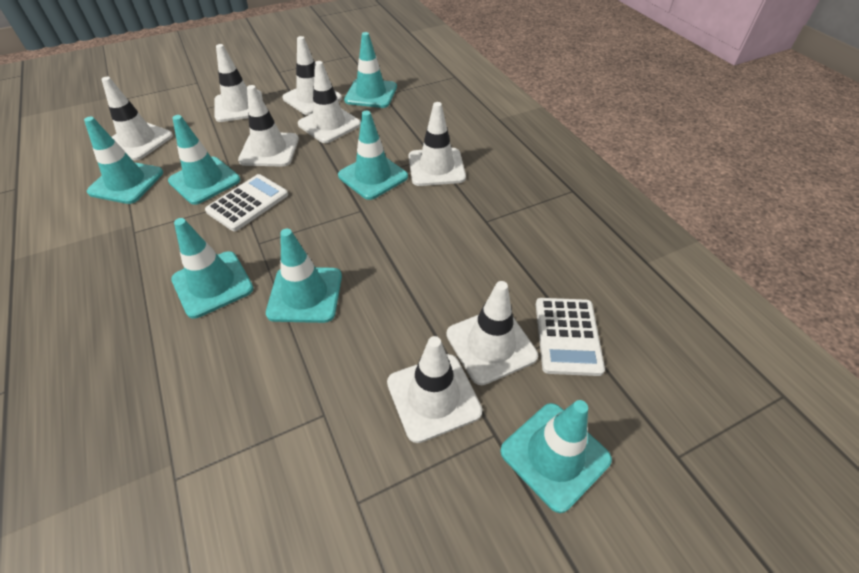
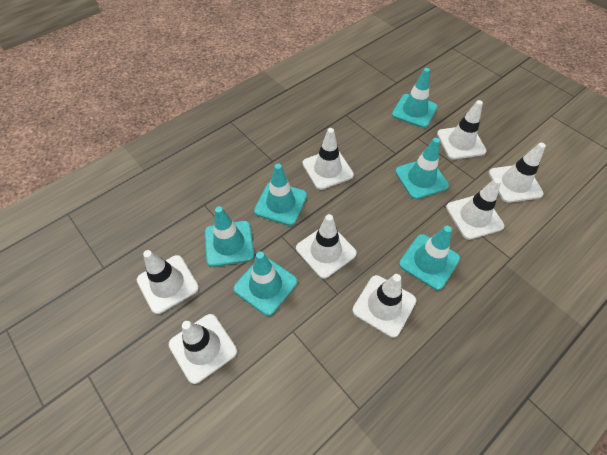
turquoise traffic cone: 7 -> 6
white calculator: 2 -> 0

